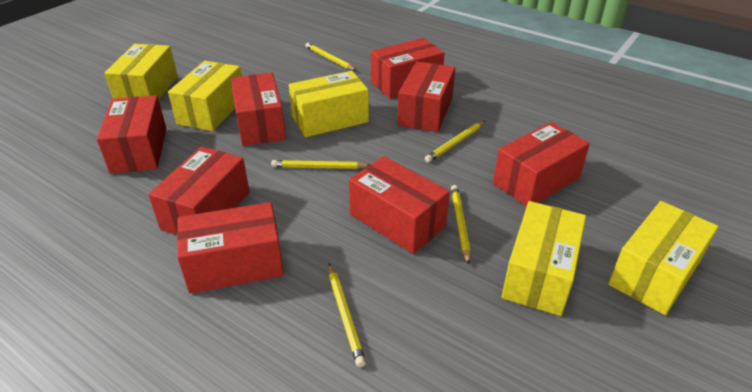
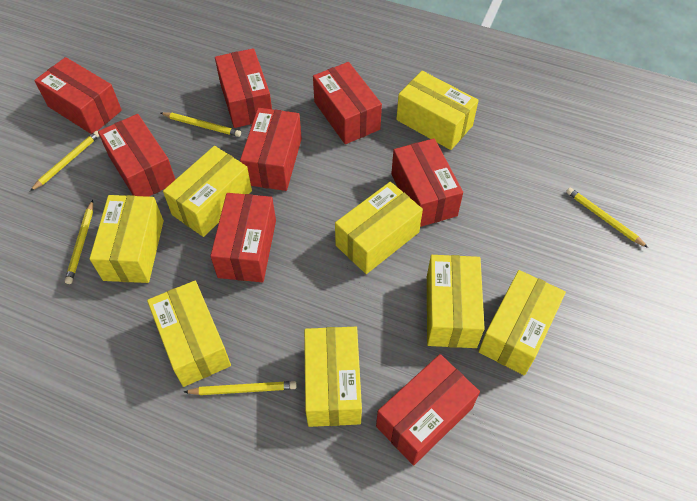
yellow box: 5 -> 8

